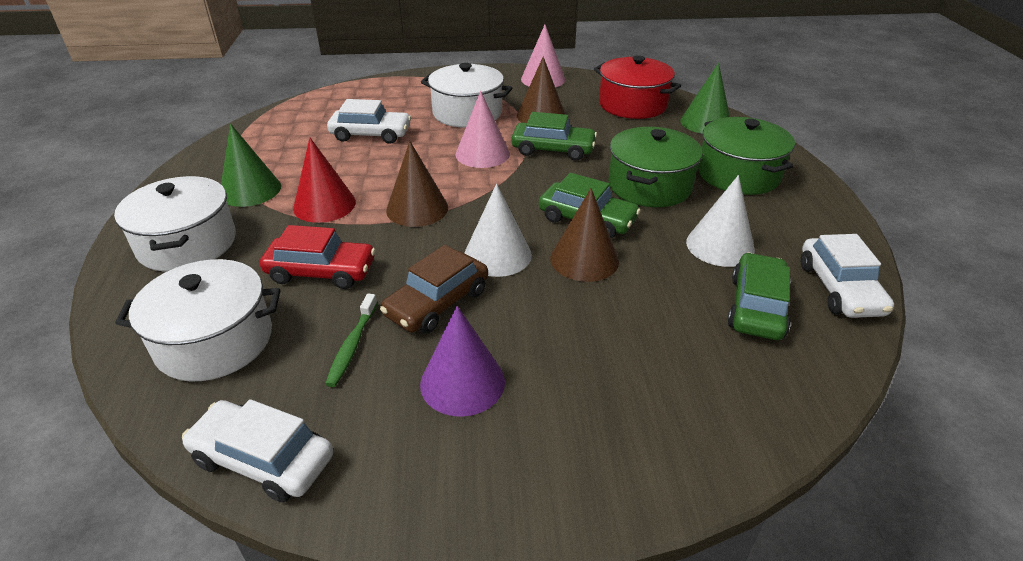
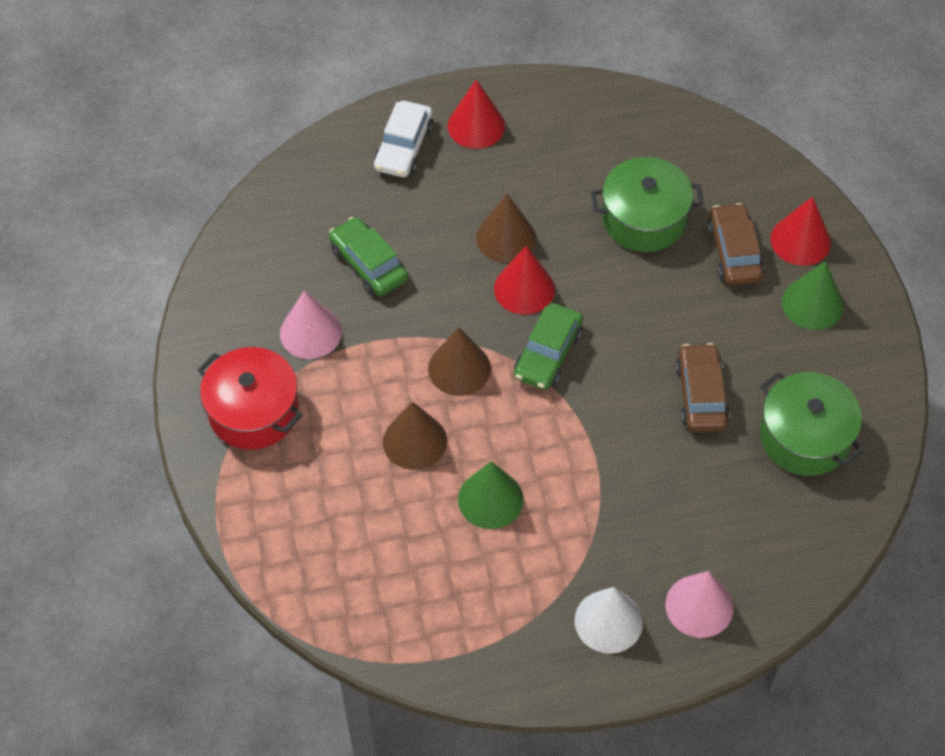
brown car: 1 -> 2
green car: 3 -> 2
green toothbrush: 1 -> 0
purple cone: 1 -> 0
red car: 1 -> 0
red cone: 1 -> 3
white car: 3 -> 1
white cone: 2 -> 1
white pot: 3 -> 0

